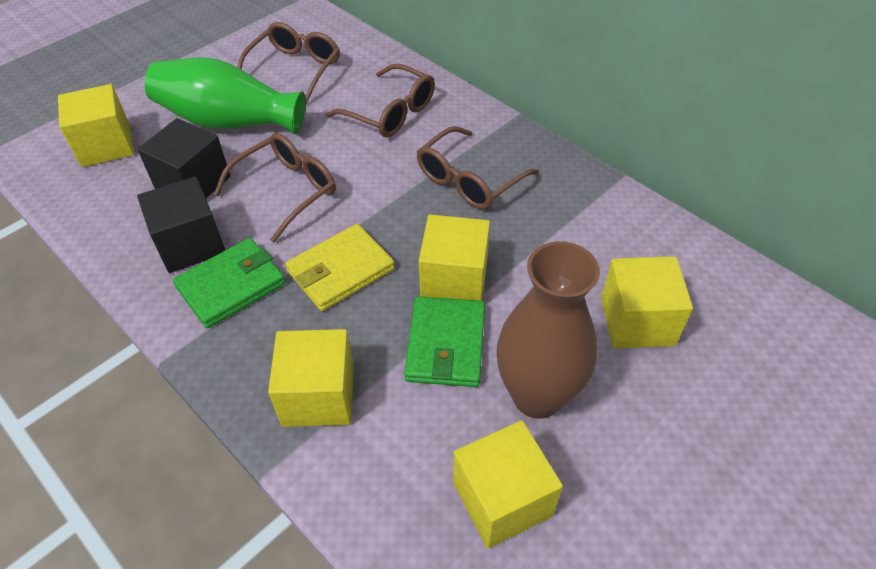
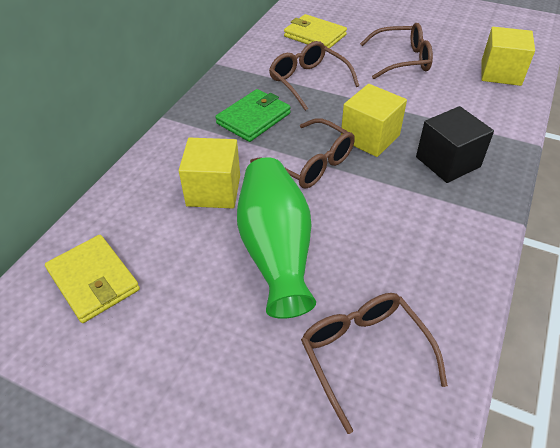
black cube: 2 -> 1
brown vase: 1 -> 0
green wallet: 2 -> 1
yellow cube: 5 -> 3
yellow wallet: 1 -> 2

